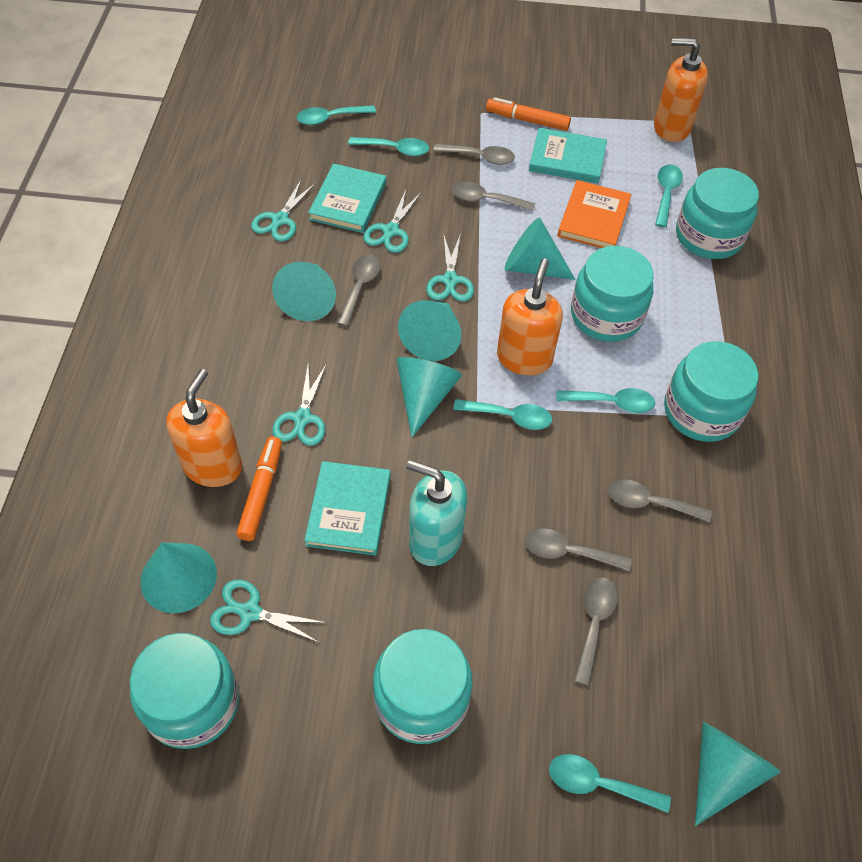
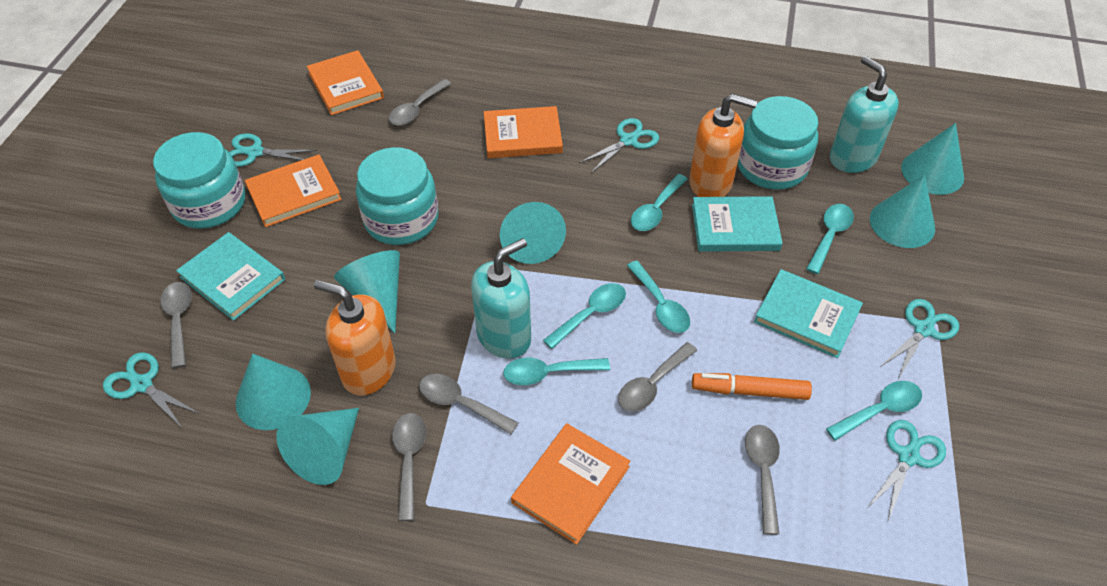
orange book: 1 -> 4
orange marker: 2 -> 1
orange soap dispenser: 3 -> 2
turquoise jar: 5 -> 3
turquoise soap dispenser: 1 -> 2

